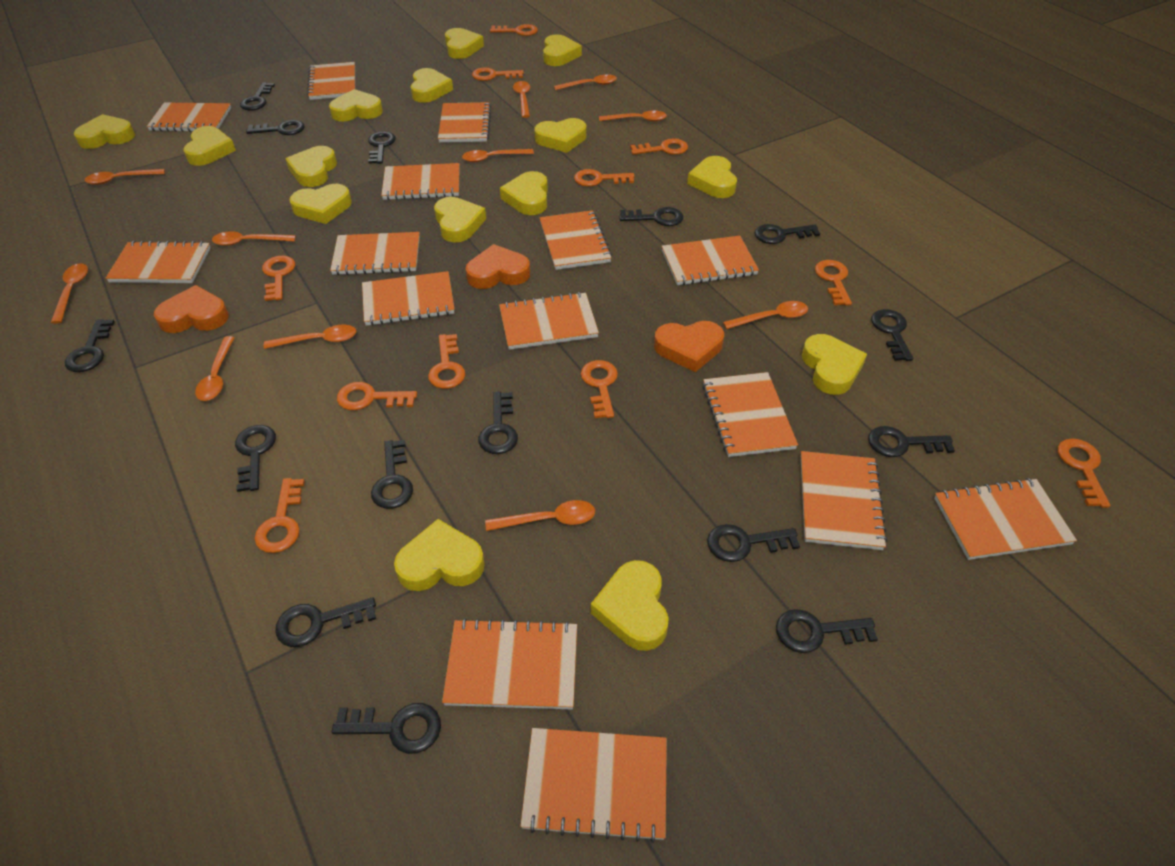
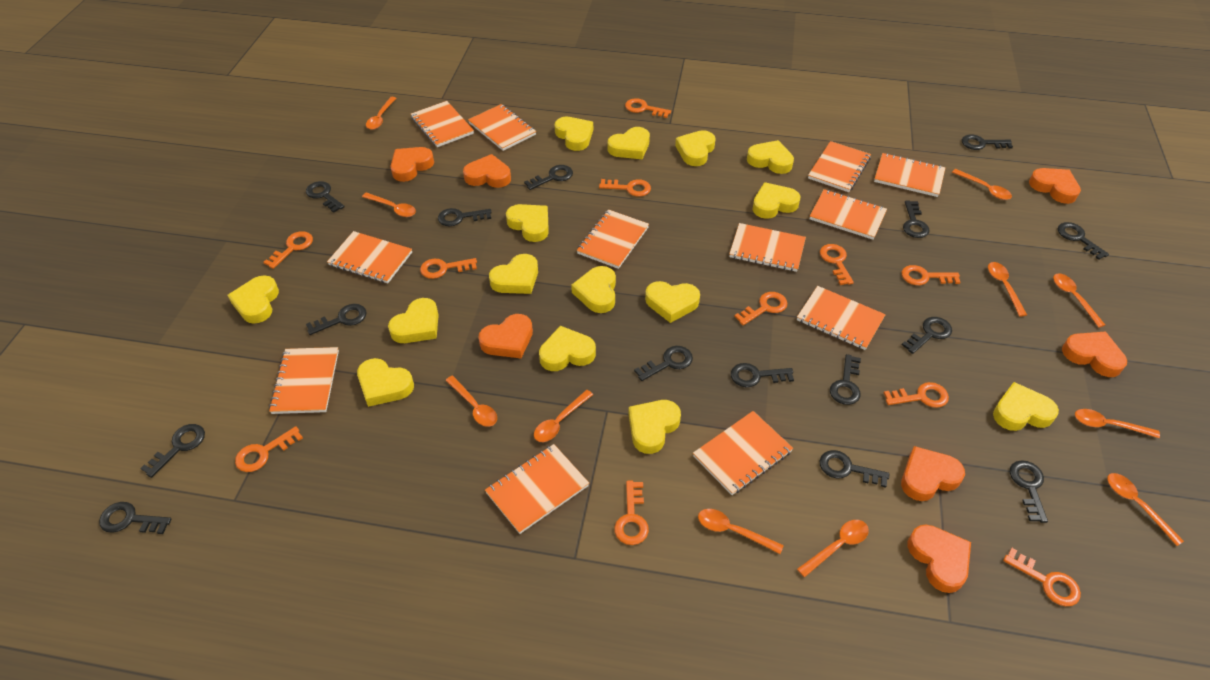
orange heart: 3 -> 7
orange notebook: 15 -> 12

